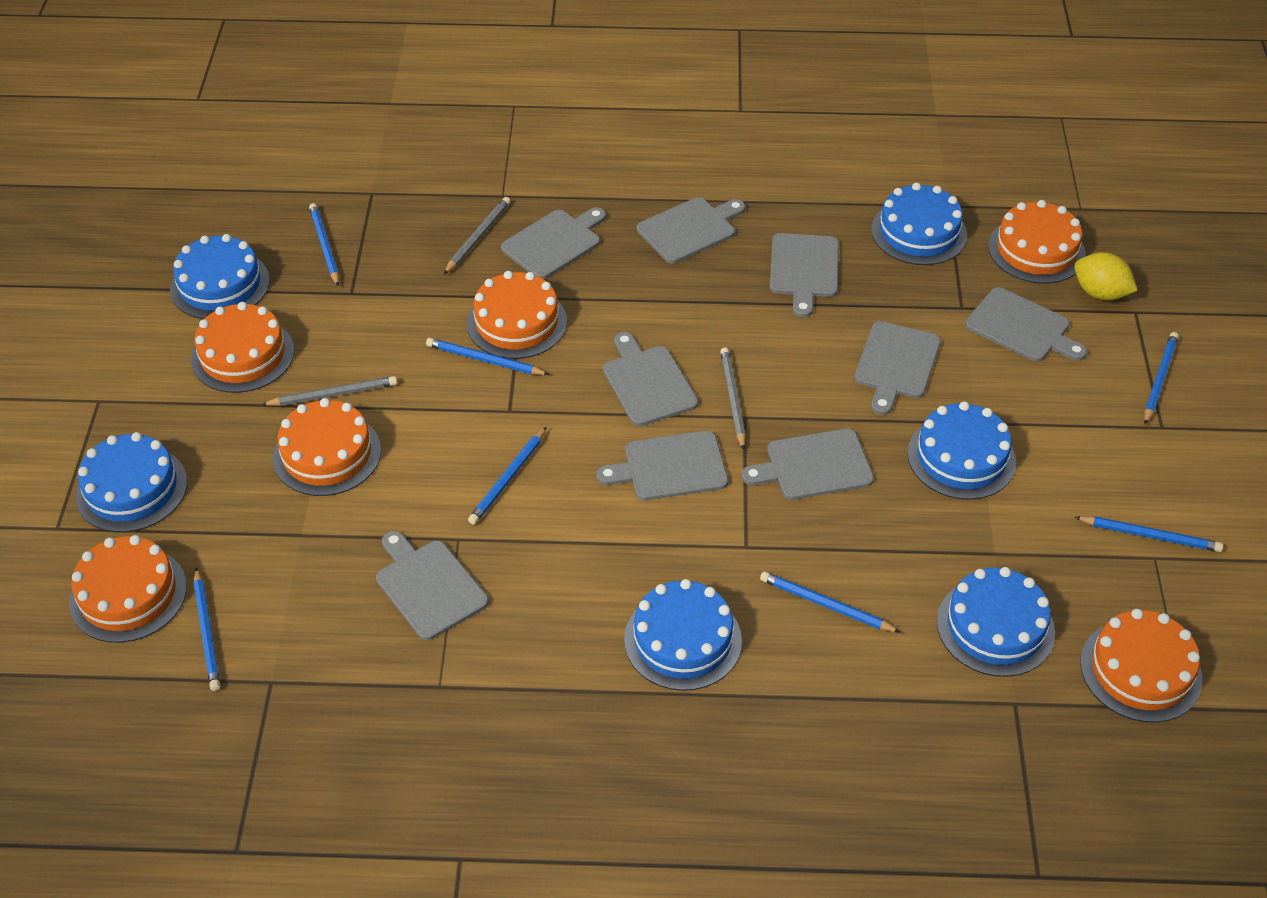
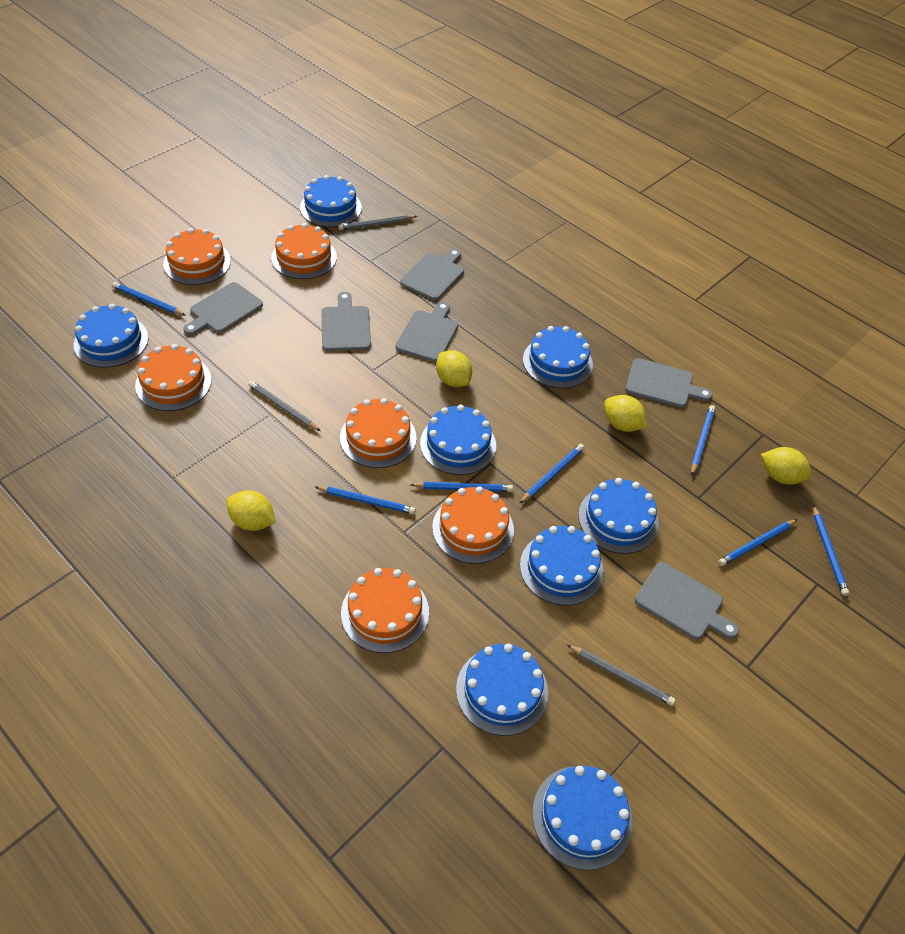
blue cake: 6 -> 8
grey cutting board: 9 -> 6
yellow lemon: 1 -> 4

